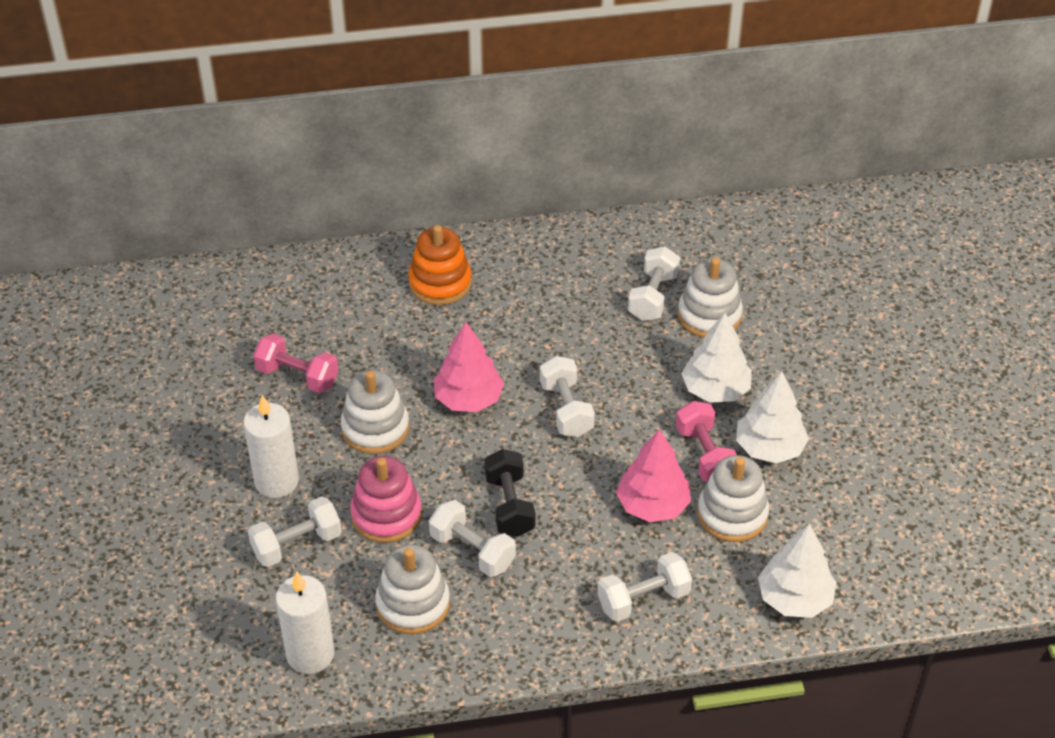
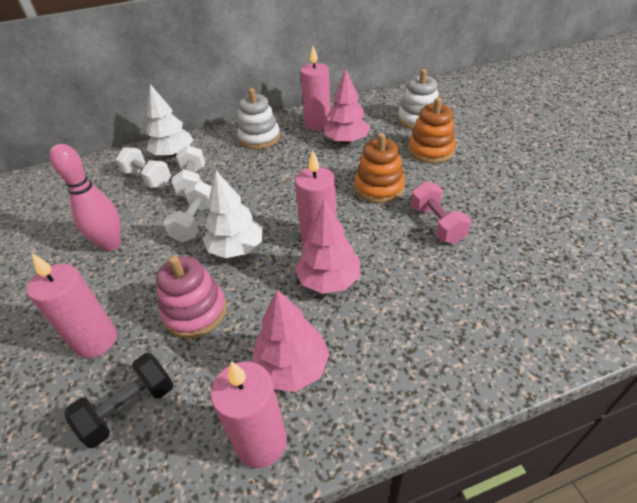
orange stacking toy: 1 -> 2
pink bowling pin: 0 -> 1
pink candle: 0 -> 4
pink dumbbell: 2 -> 1
pink tree: 2 -> 3
white candle: 2 -> 0
white dumbbell: 5 -> 3
white stacking toy: 4 -> 2
white tree: 3 -> 2

